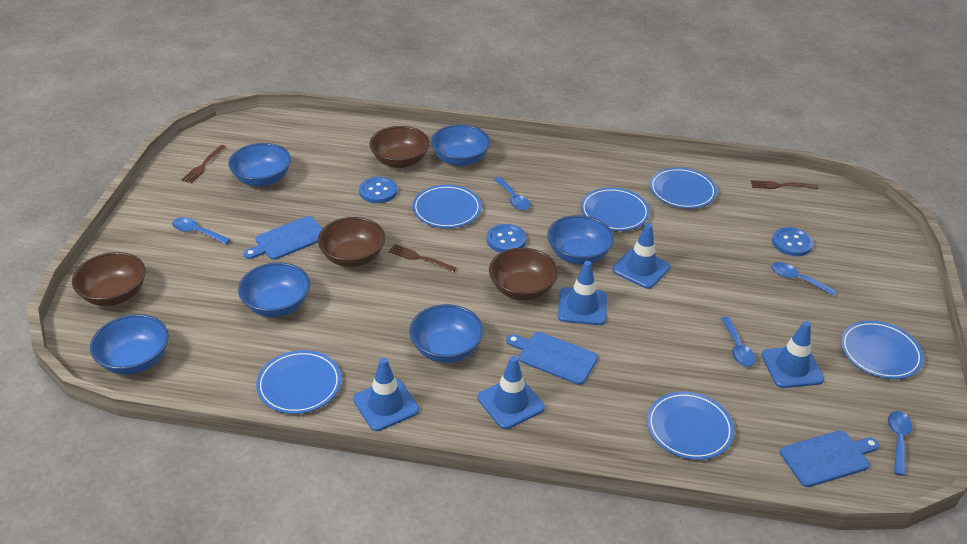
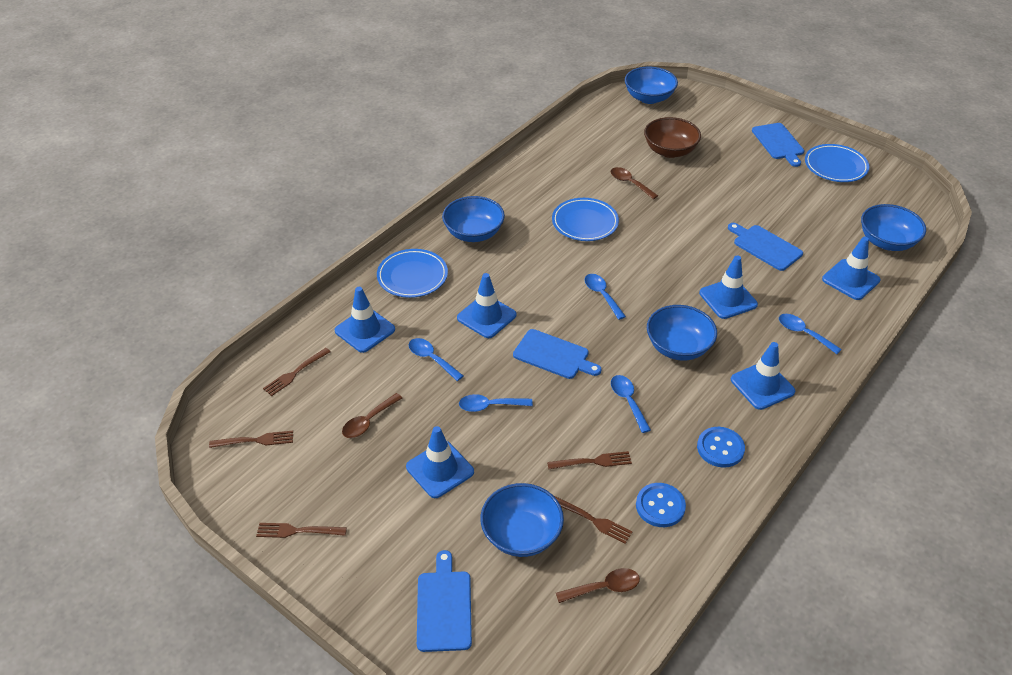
blue bowl: 6 -> 5
blue button: 3 -> 2
blue cutting board: 3 -> 4
blue plate: 6 -> 3
blue traffic cone: 5 -> 6
brown bowl: 4 -> 1
brown fork: 3 -> 5
brown spoon: 0 -> 3

